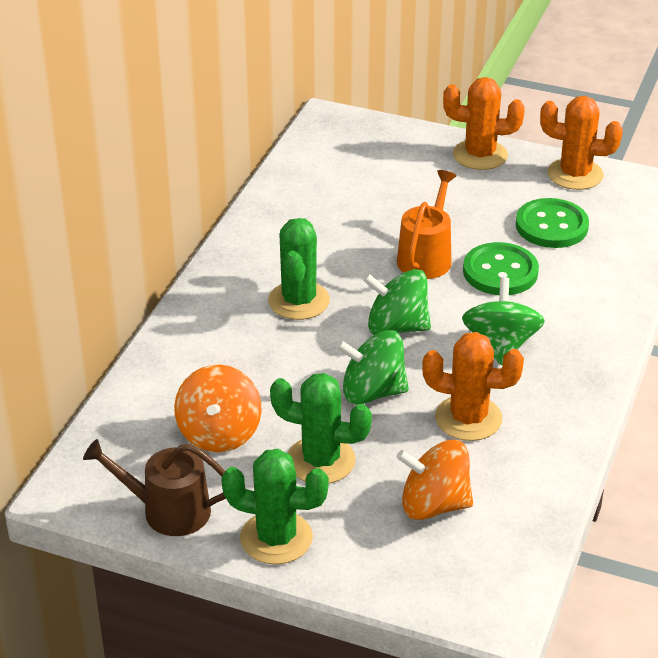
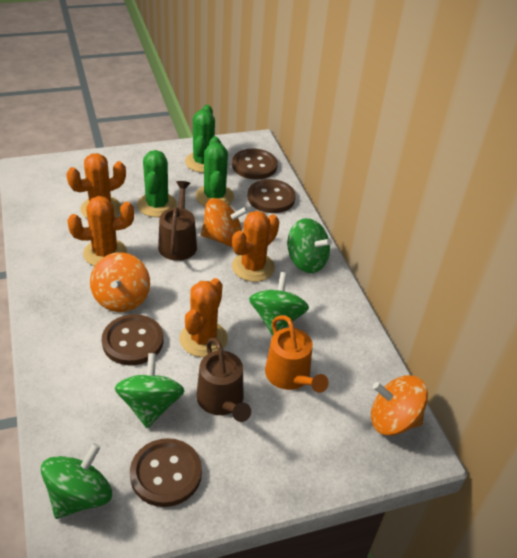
brown button: 0 -> 4
brown watering can: 1 -> 2
green button: 2 -> 0
green spinning top: 3 -> 4
orange cactus: 3 -> 4
orange spinning top: 2 -> 3

